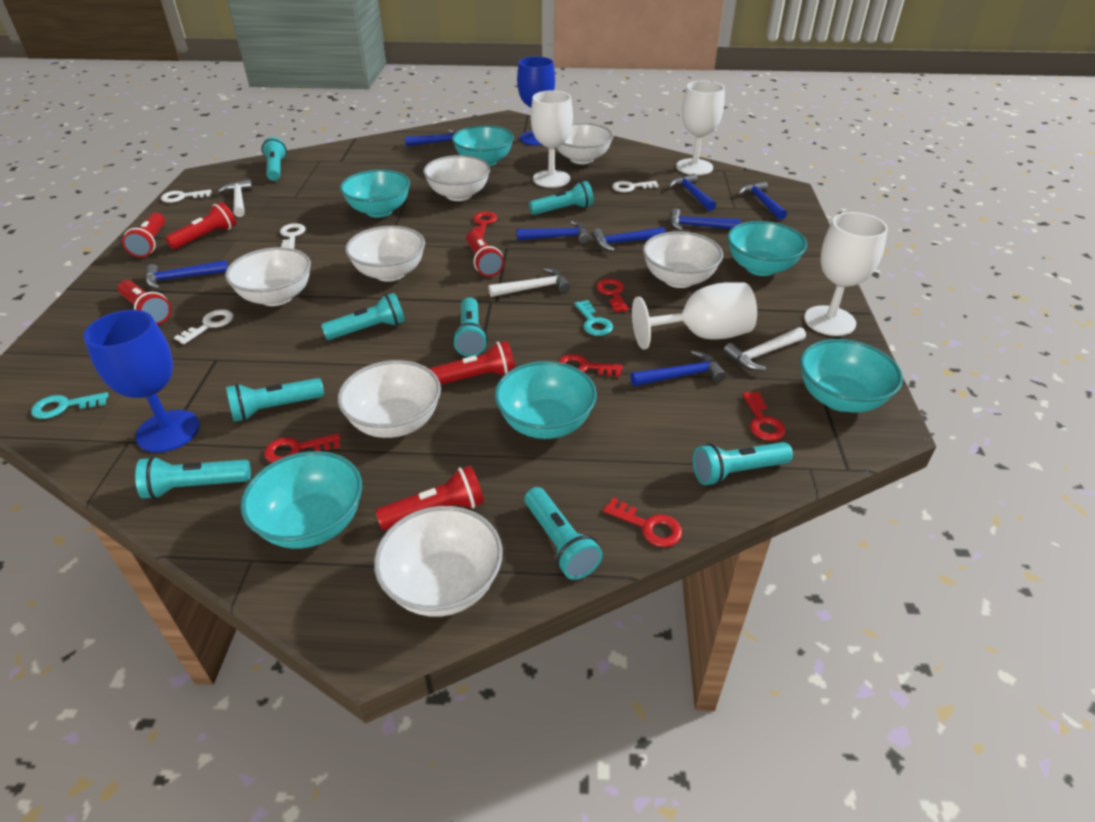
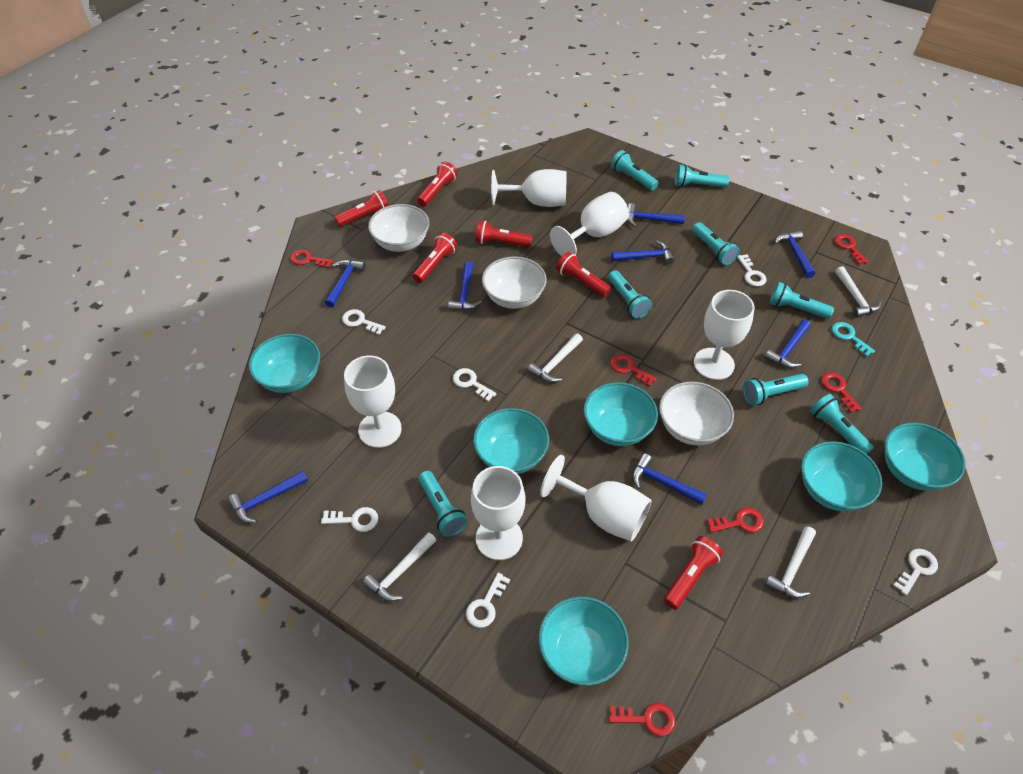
blue goblet: 2 -> 0
turquoise key: 2 -> 1
white bowl: 7 -> 3
white goblet: 4 -> 6
white hammer: 3 -> 4
white key: 4 -> 6

